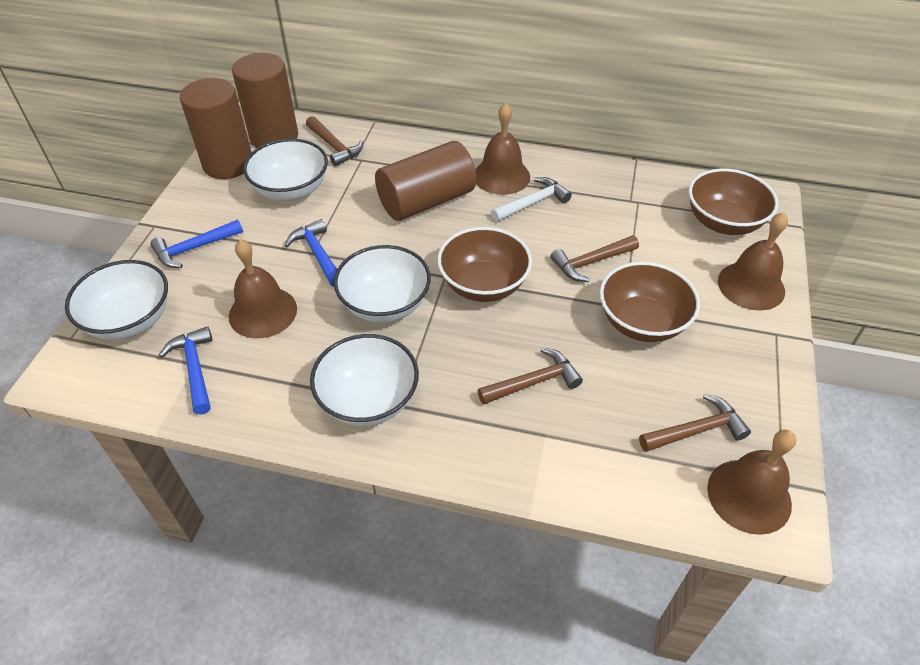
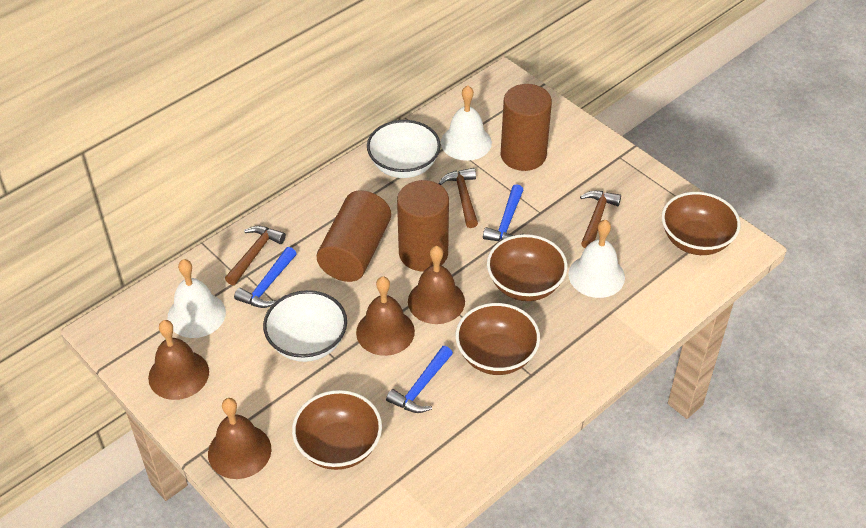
brown bowl: 3 -> 4
brown hammer: 4 -> 3
white bell: 0 -> 3
white bowl: 4 -> 2
white hammer: 1 -> 0

